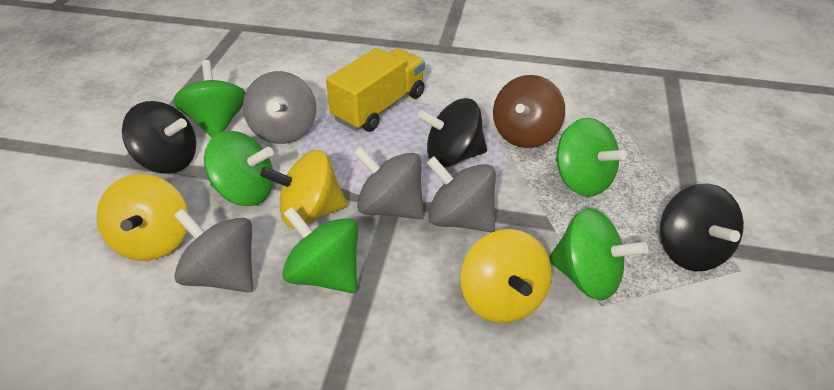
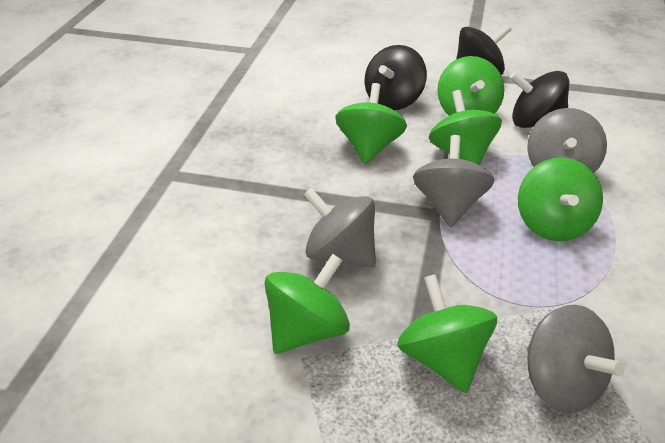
brown spinning top: 1 -> 0
green spinning top: 5 -> 6
yellow spinning top: 3 -> 0
yellow truck: 1 -> 0

